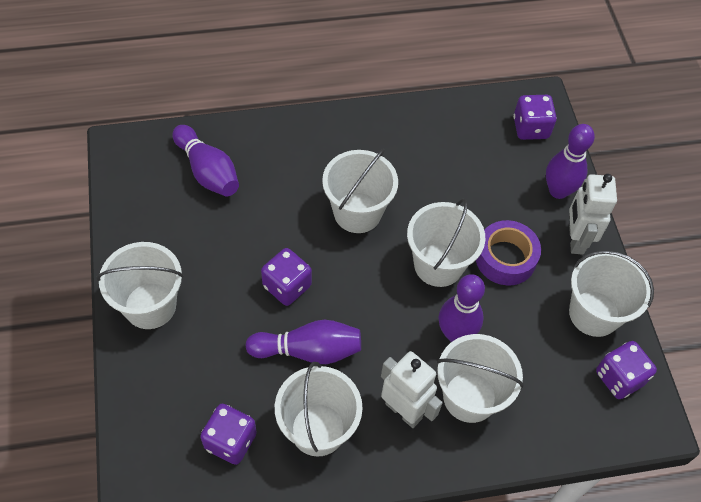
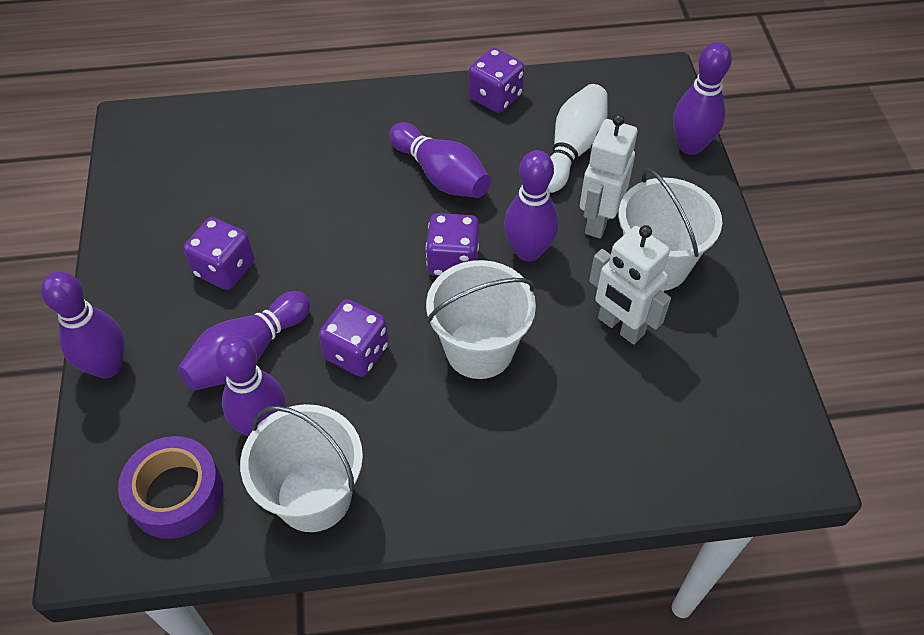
purple bowling pin: 4 -> 6
white bowling pin: 0 -> 1
white bucket: 6 -> 3

